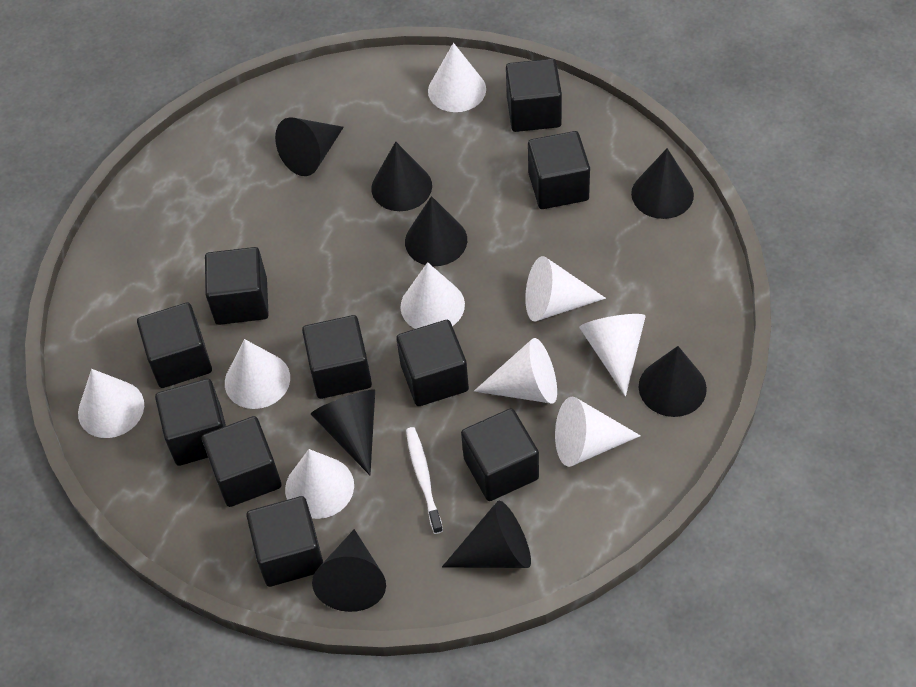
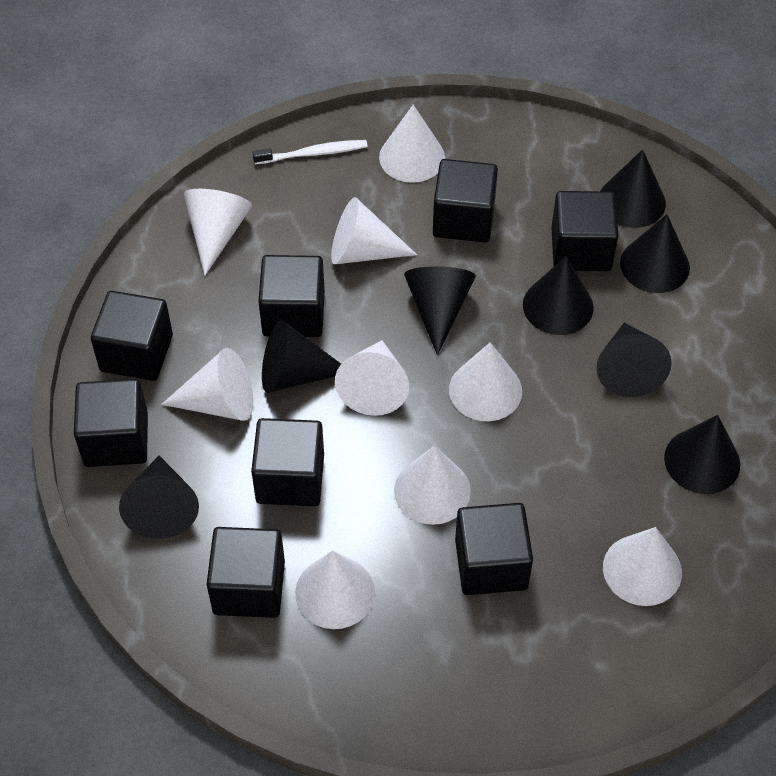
black cube: 10 -> 8

